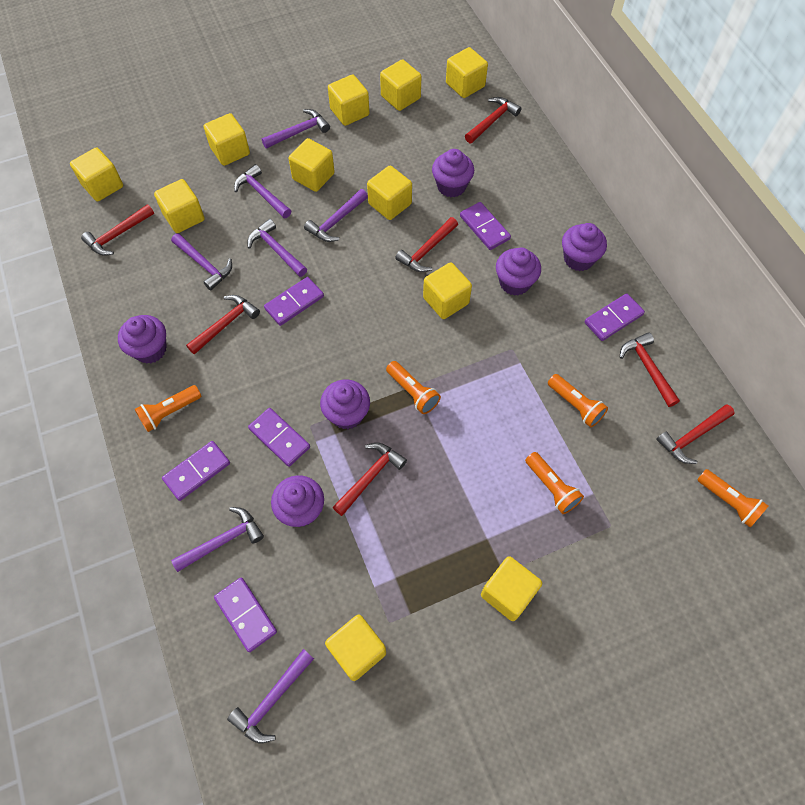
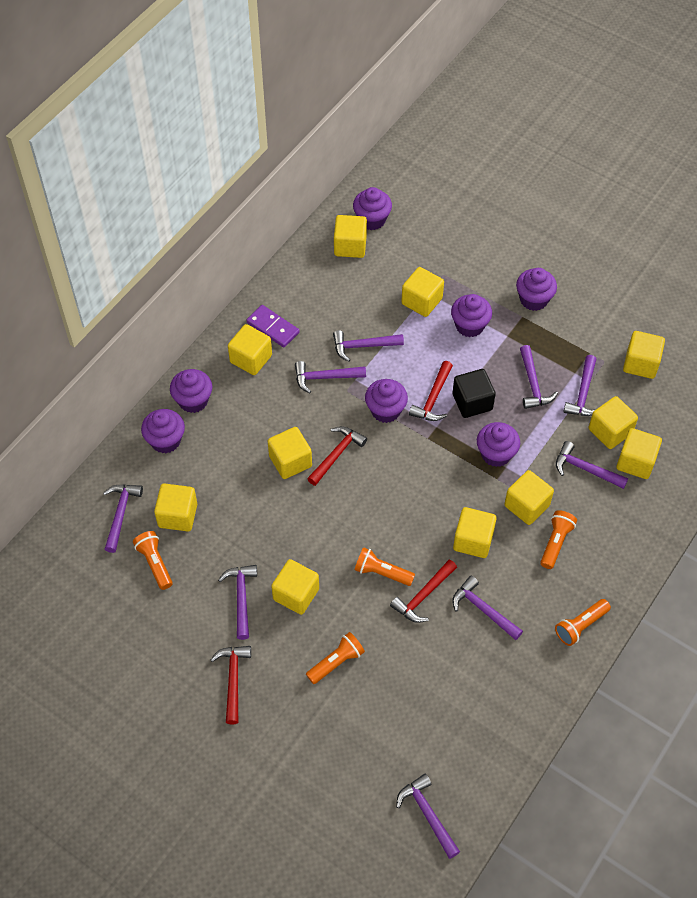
black cube: 0 -> 1
purple cupcake: 6 -> 7
purple domino: 6 -> 1
purple hammer: 7 -> 9
red hammer: 7 -> 4

